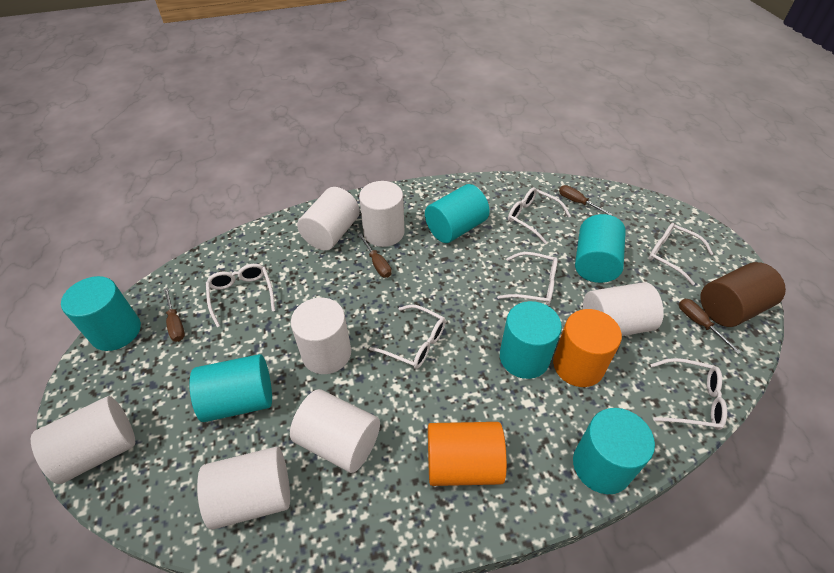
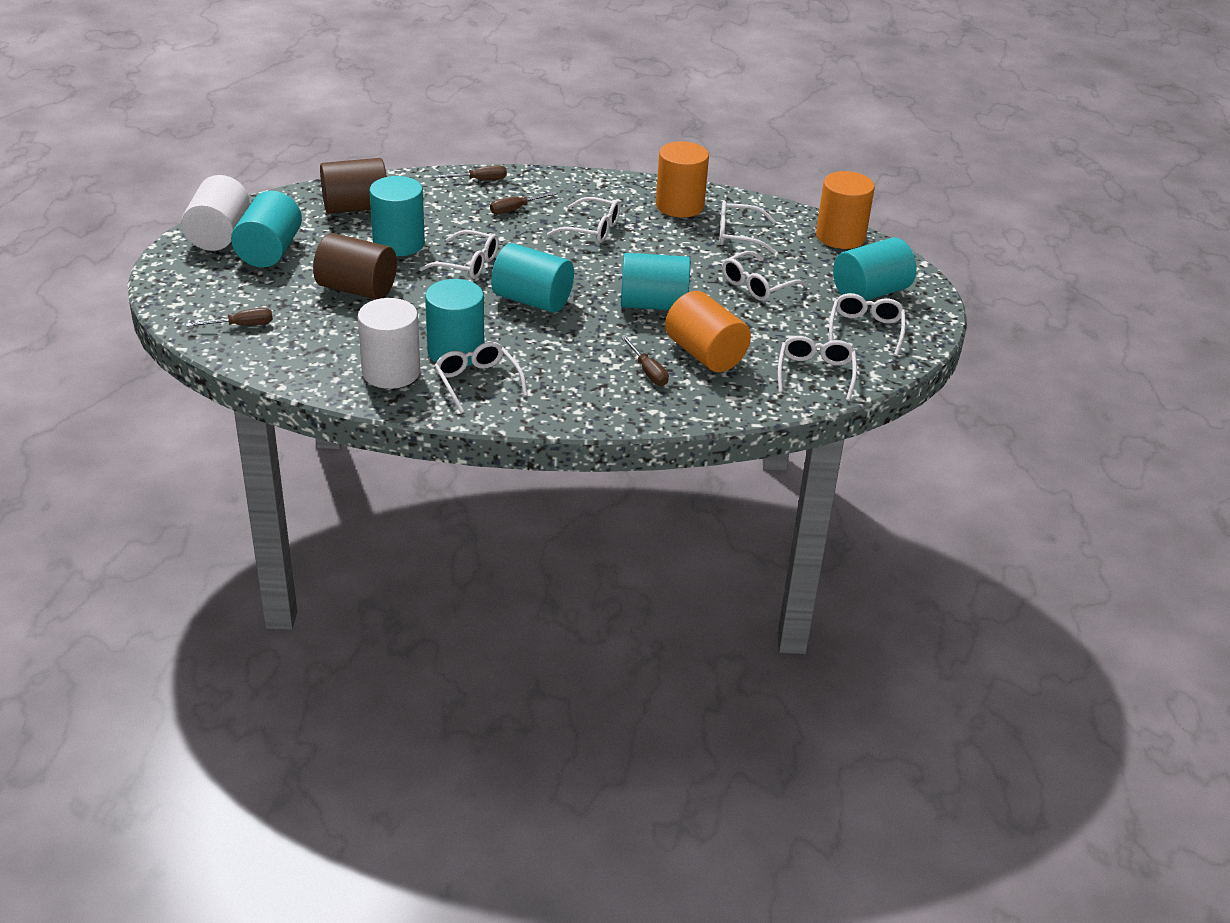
brown cylinder: 1 -> 2
orange cylinder: 2 -> 3
white cylinder: 7 -> 2
white glasses: 6 -> 7

